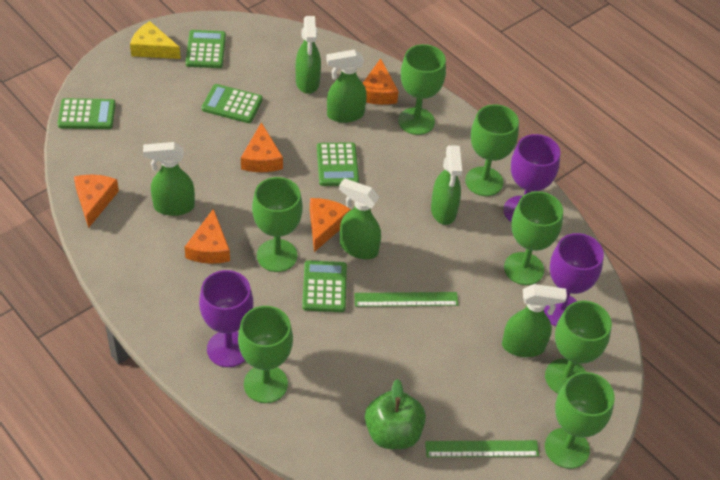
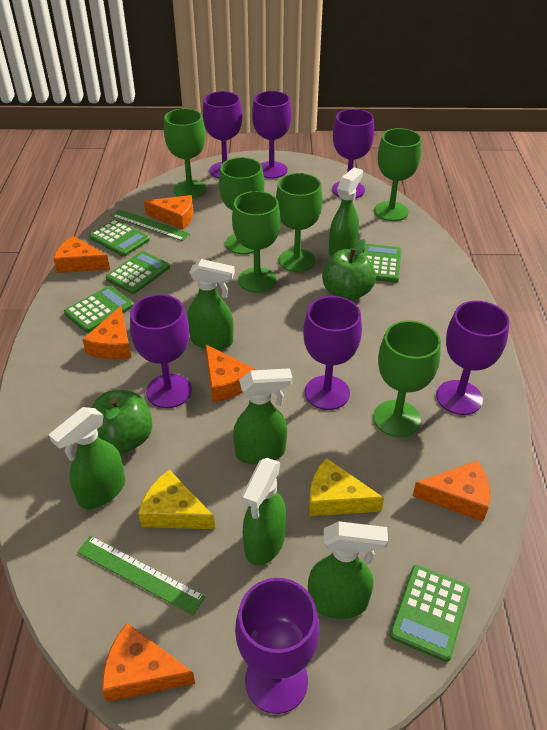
green apple: 1 -> 2
green goblet: 7 -> 6
orange cheese: 5 -> 6
purple goblet: 3 -> 7
yellow cheese: 1 -> 2

